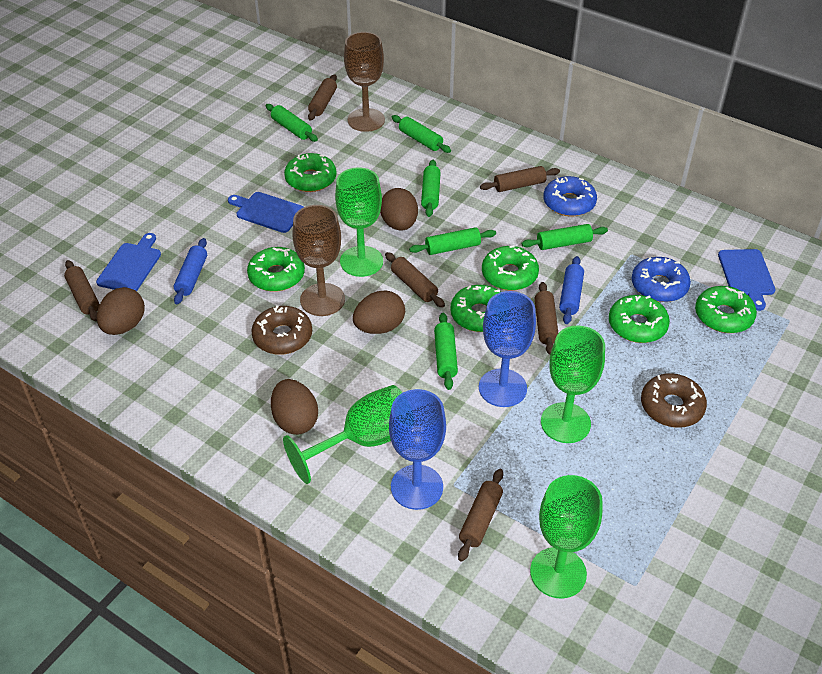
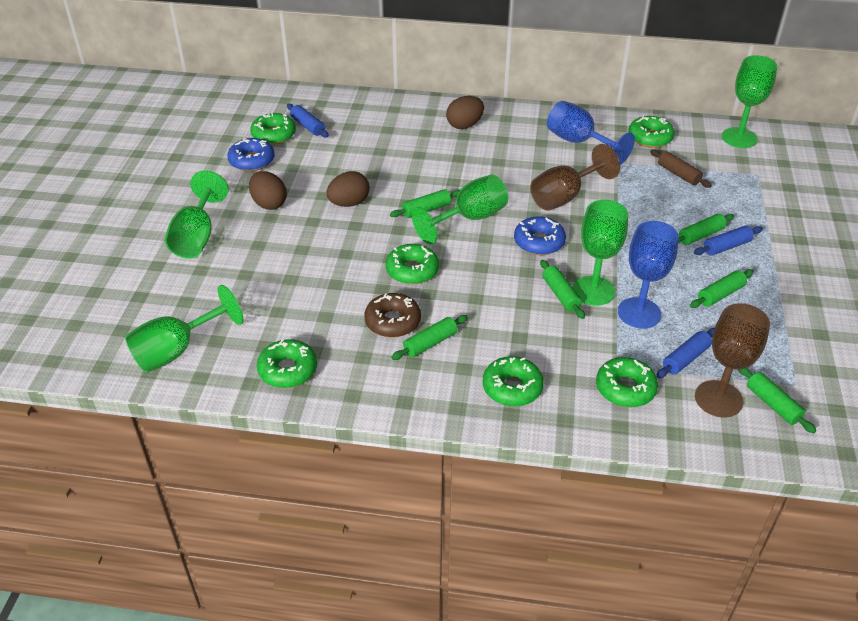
blue cutting board: 3 -> 0
blue rolling pin: 2 -> 3
brown donut: 2 -> 1
brown egg: 4 -> 3
brown rolling pin: 6 -> 1
green goblet: 4 -> 5

